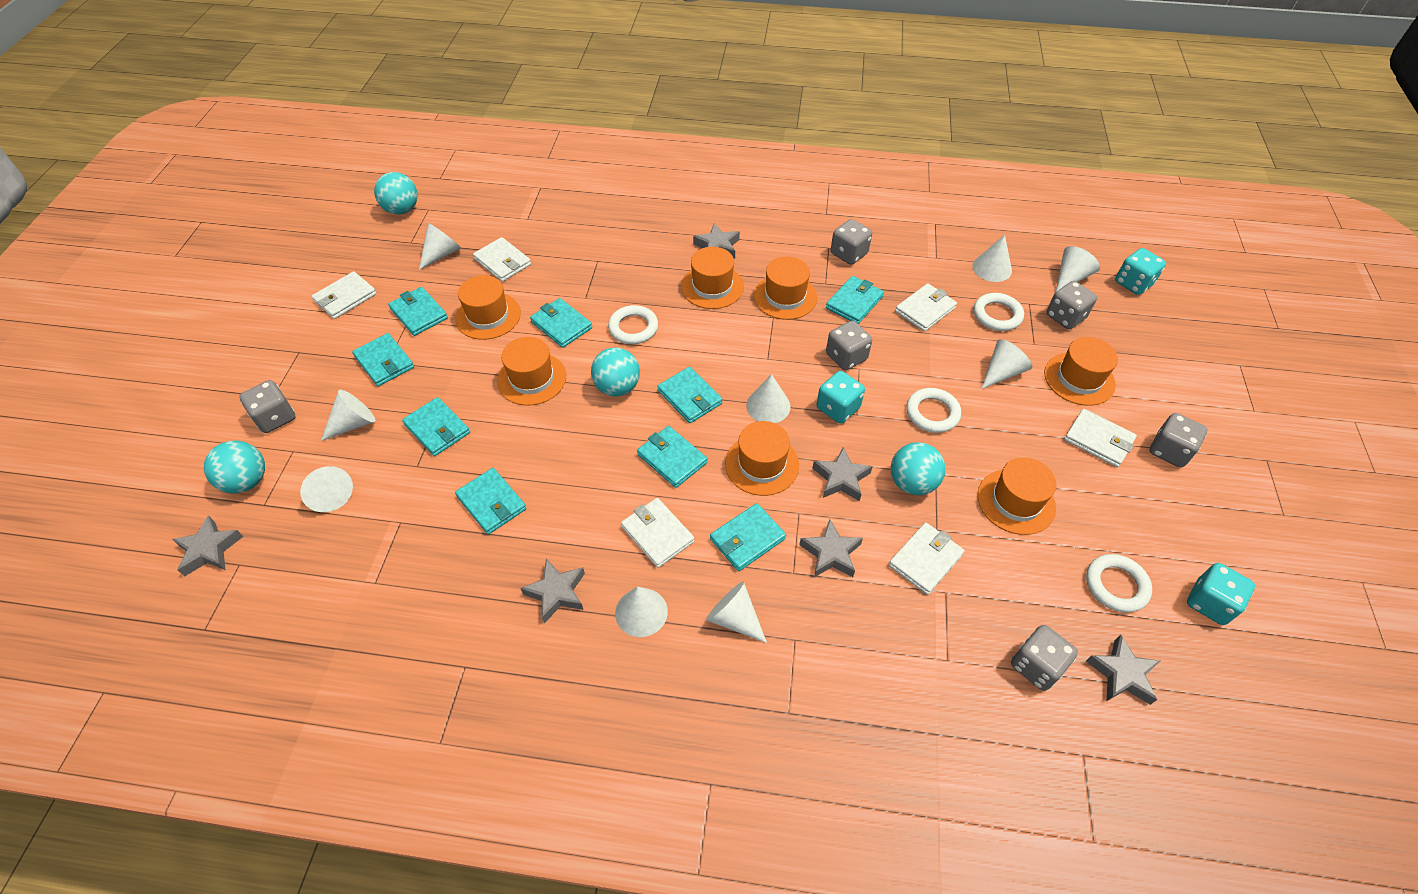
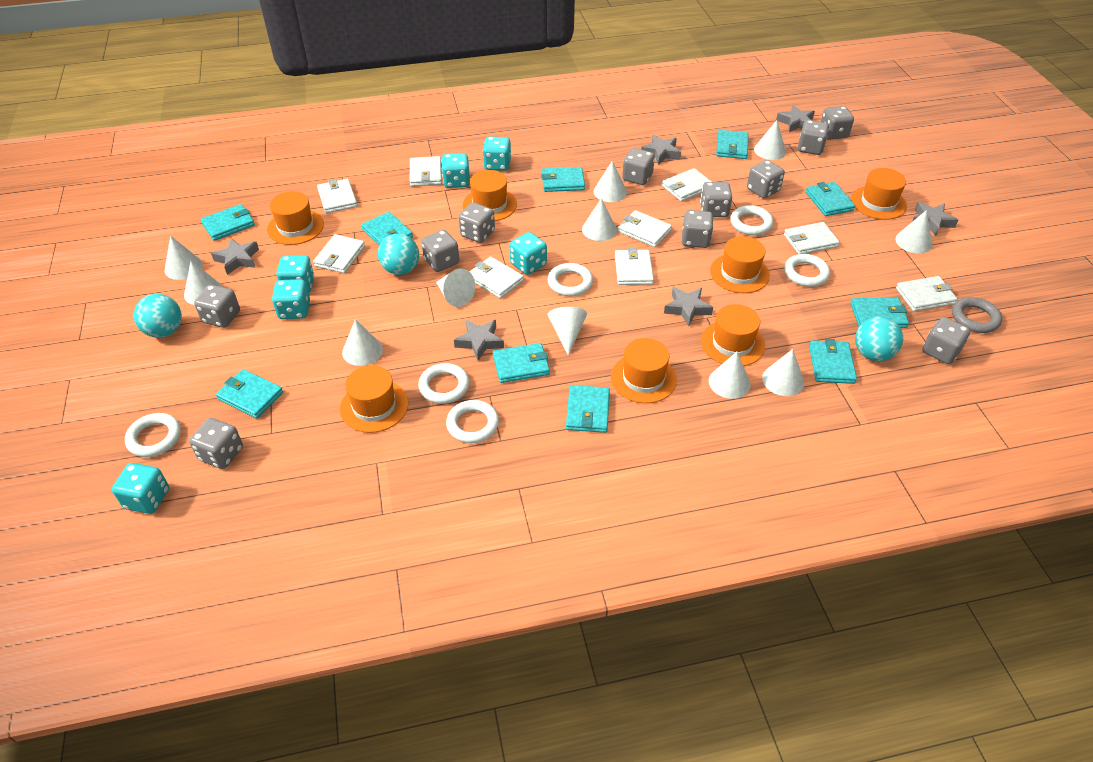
grey dice: 6 -> 11
grey ring: 0 -> 1
turquoise ball: 4 -> 3
turquoise dice: 3 -> 6
turquoise wallet: 9 -> 10
white cone: 9 -> 11
white ring: 4 -> 6
white wallet: 6 -> 9

